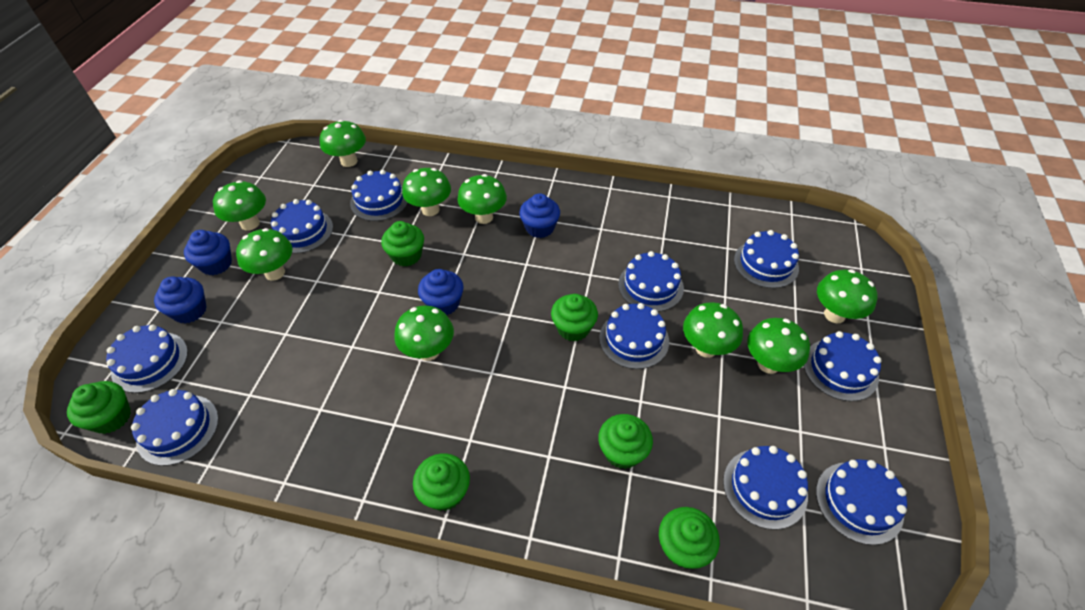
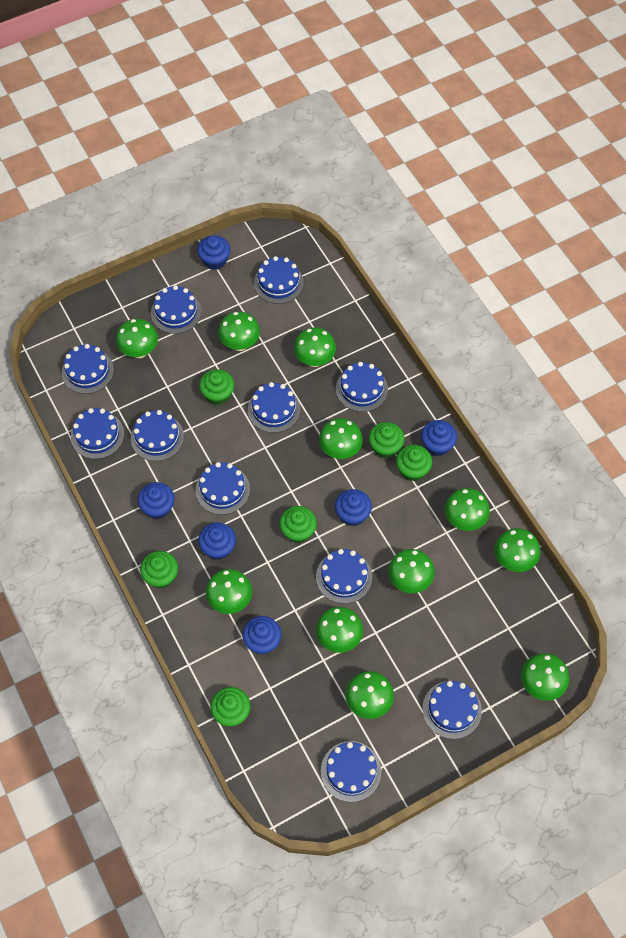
blue cake: 10 -> 11
blue cupcake: 4 -> 6
green mushroom: 9 -> 11

